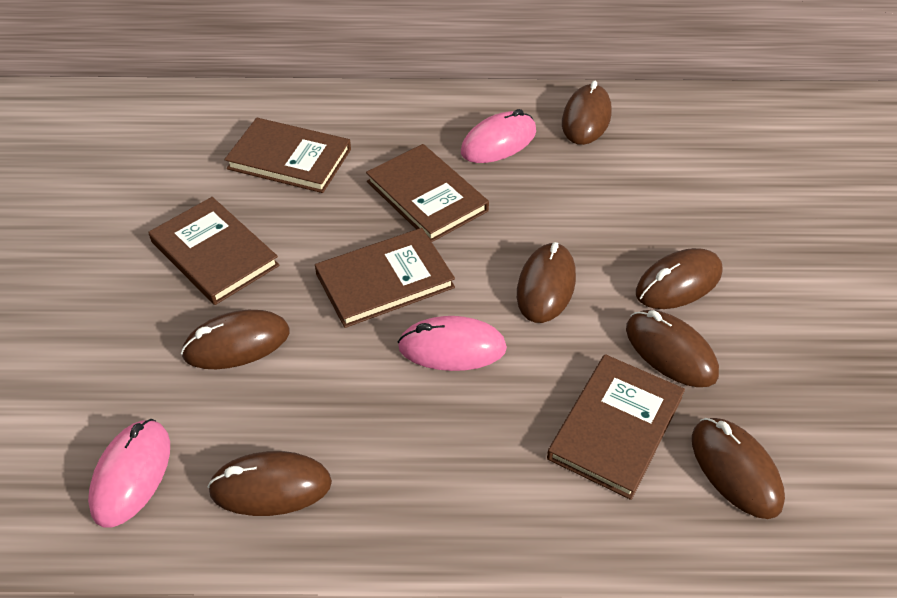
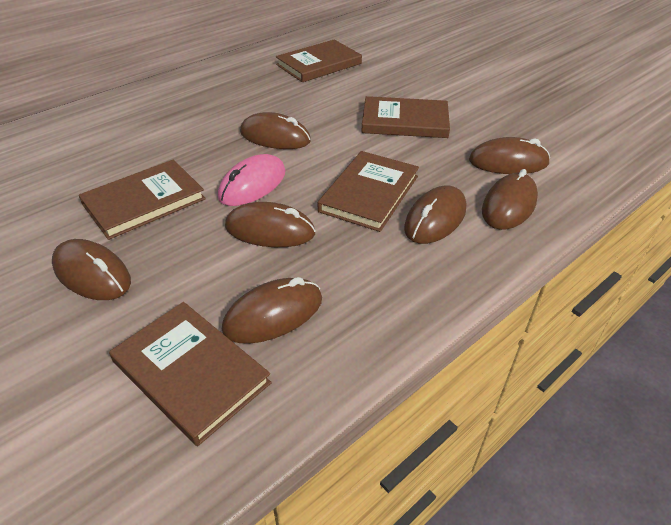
pink mouse: 3 -> 1

